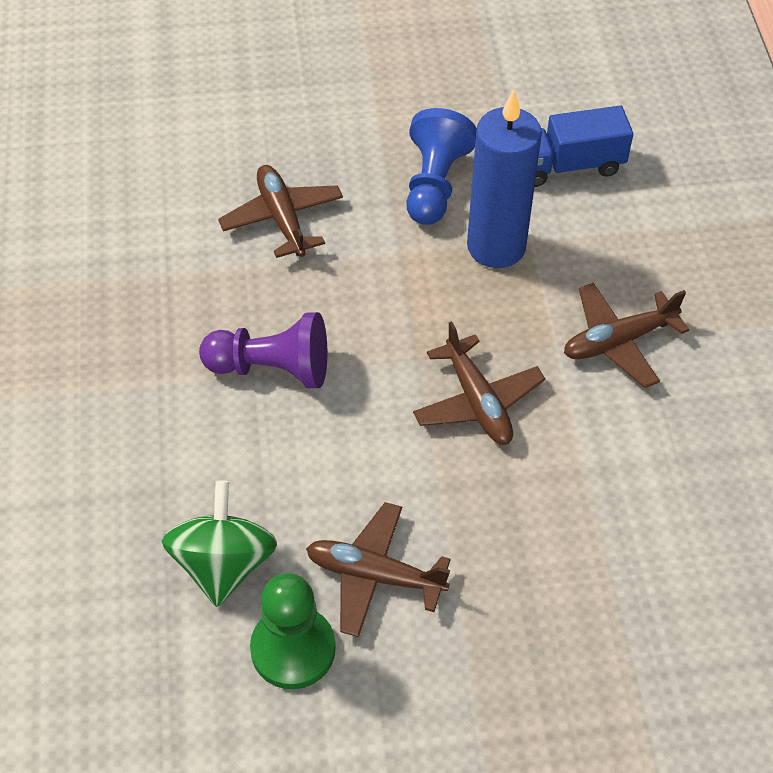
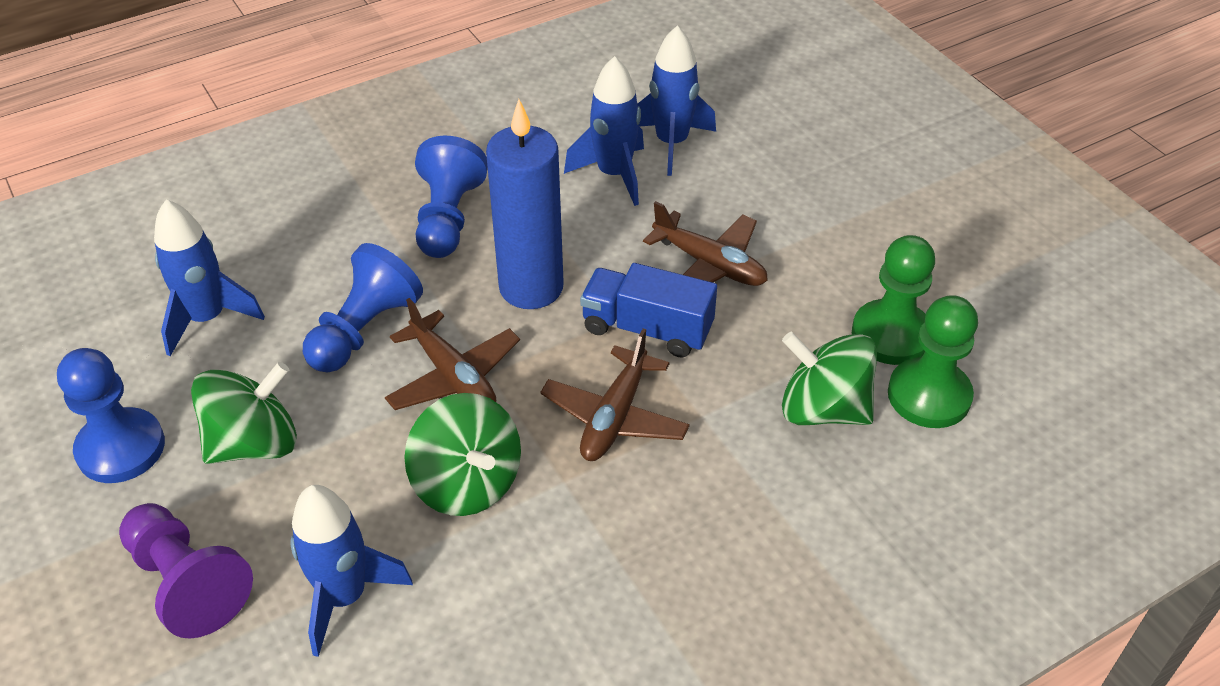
blue pawn: 1 -> 3
blue rocket: 0 -> 4
brown plane: 4 -> 3
green pawn: 1 -> 2
green spinning top: 1 -> 3

